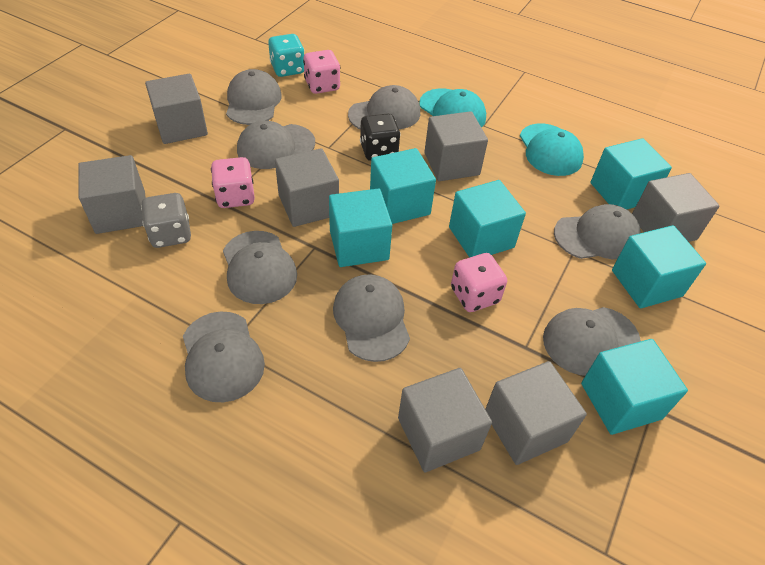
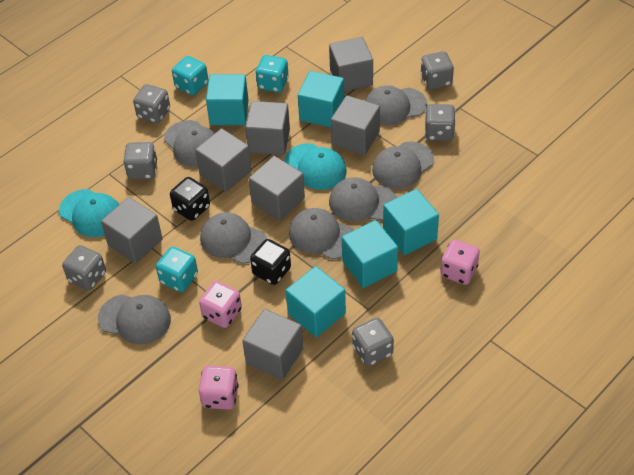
black dice: 1 -> 2
grey cap: 8 -> 7
grey dice: 1 -> 6
turquoise cube: 6 -> 5
turquoise dice: 1 -> 3

